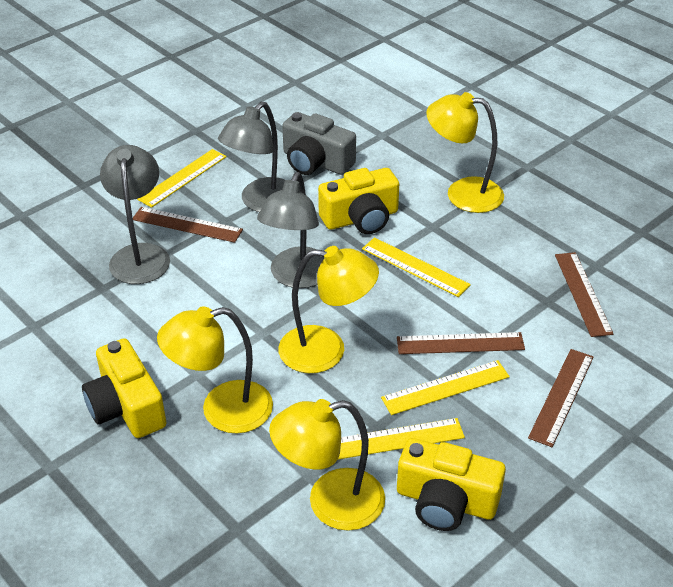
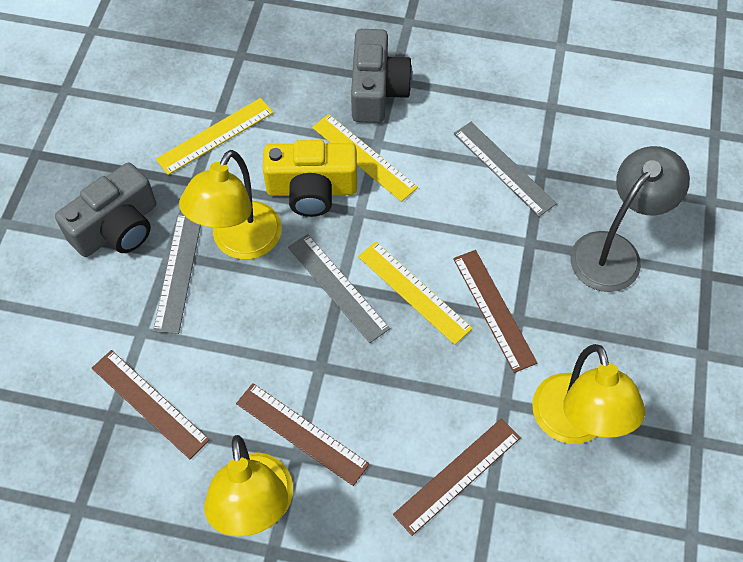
grey camera: 1 -> 2
grey lamp: 3 -> 1
grey ruler: 0 -> 3
yellow camera: 3 -> 1
yellow lamp: 4 -> 3
yellow ruler: 4 -> 3

